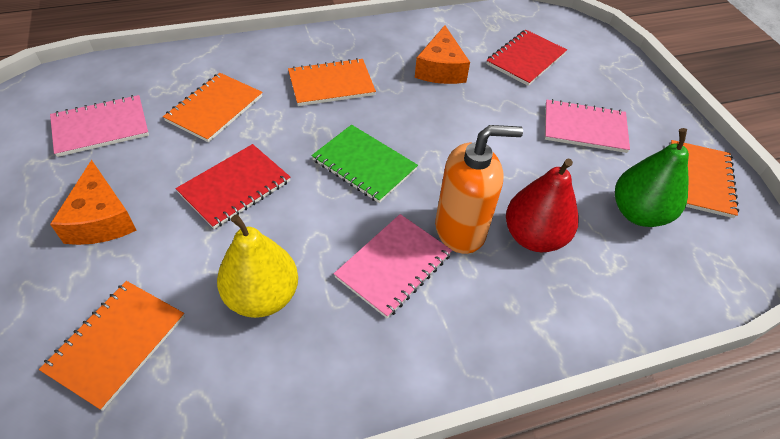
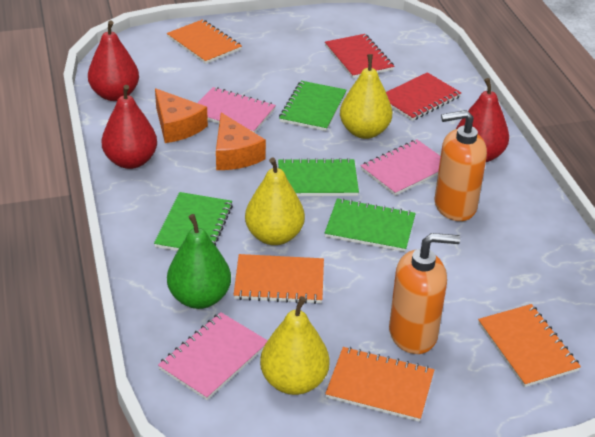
green notebook: 1 -> 4
orange soap dispenser: 1 -> 2
red pear: 1 -> 3
yellow pear: 1 -> 3

